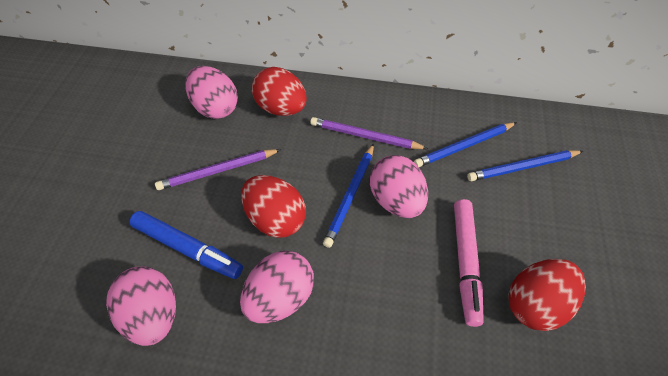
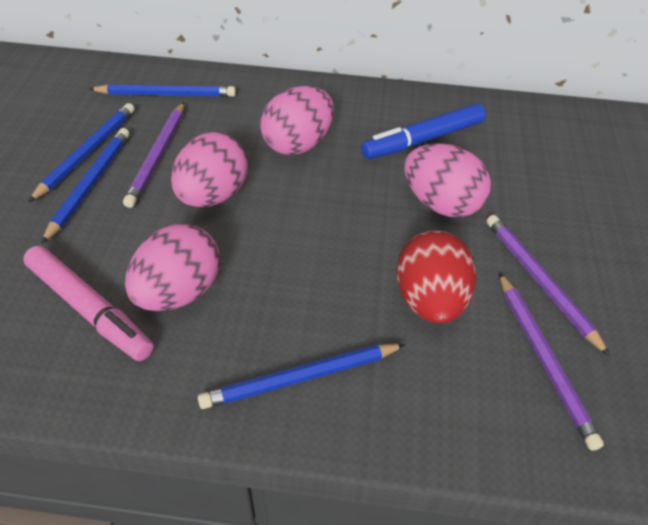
blue pencil: 3 -> 4
purple pencil: 2 -> 3
red egg: 3 -> 1

